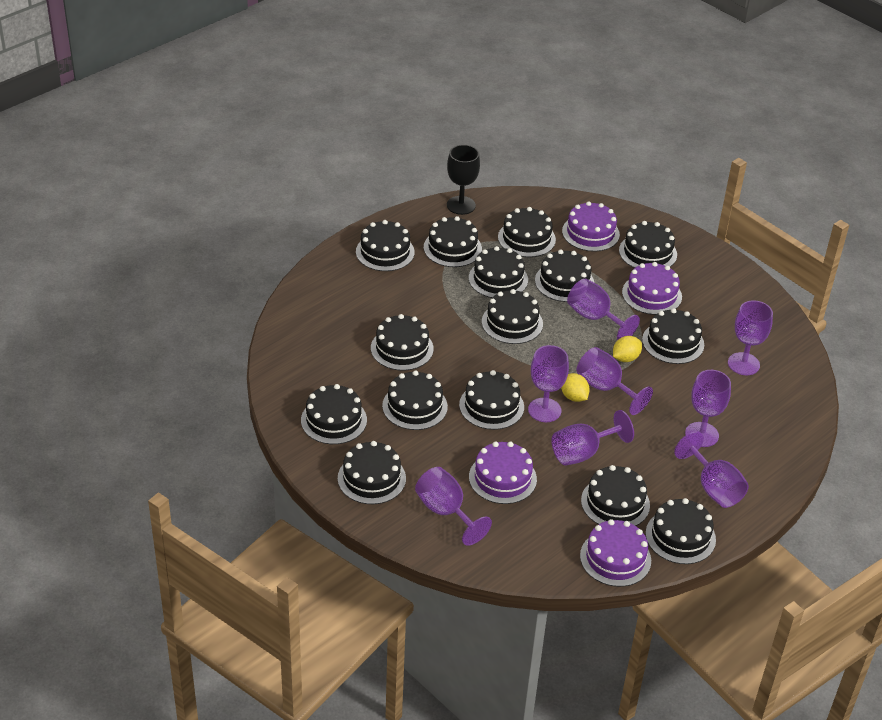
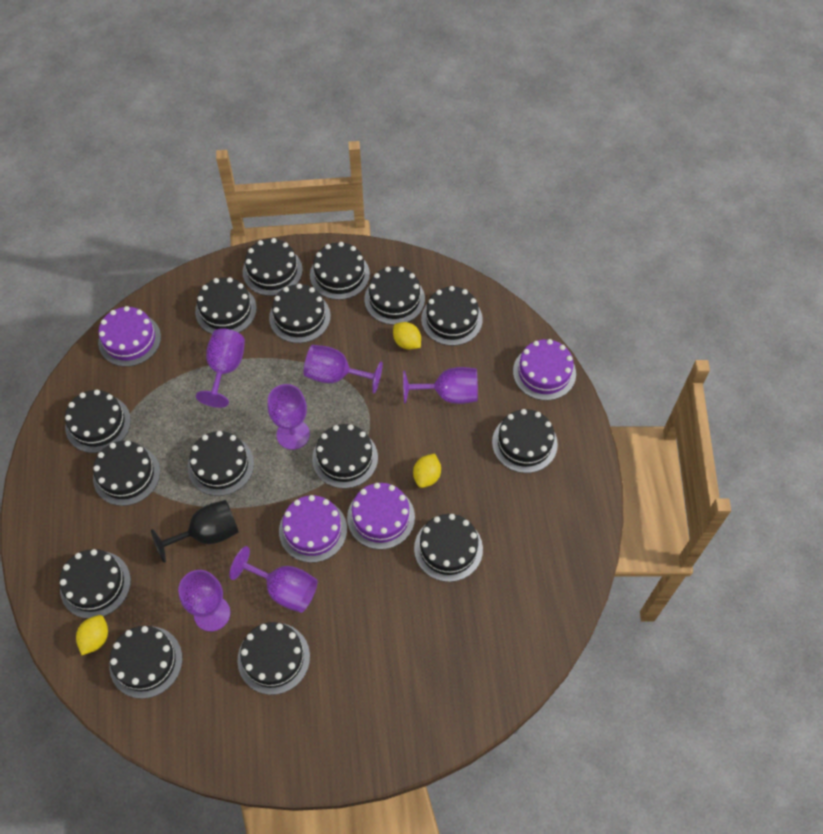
purple goblet: 8 -> 6
yellow lemon: 2 -> 3

